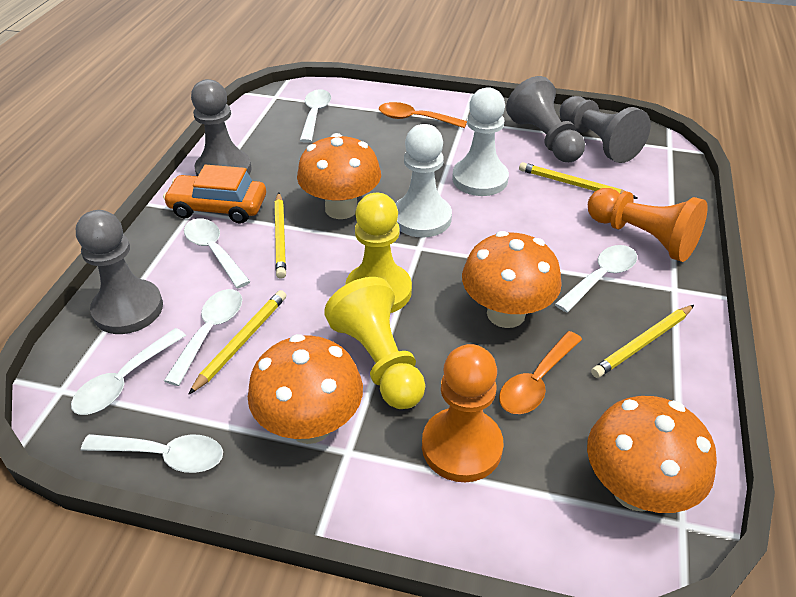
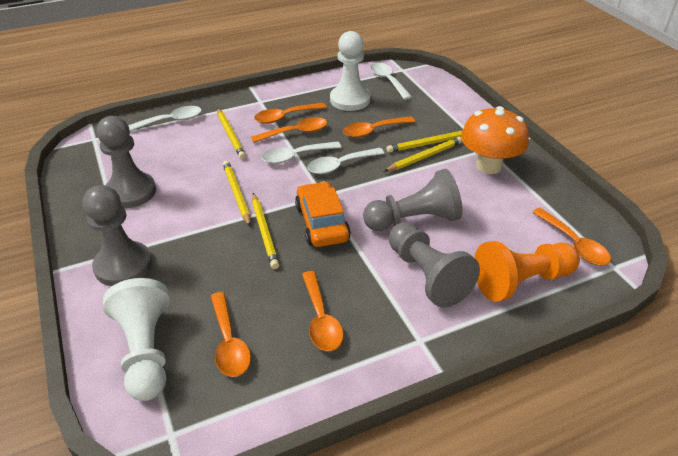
orange mushroom: 4 -> 1
orange pawn: 2 -> 1
orange spoon: 2 -> 6
white spoon: 6 -> 4
yellow pawn: 2 -> 0
yellow pencil: 4 -> 5

